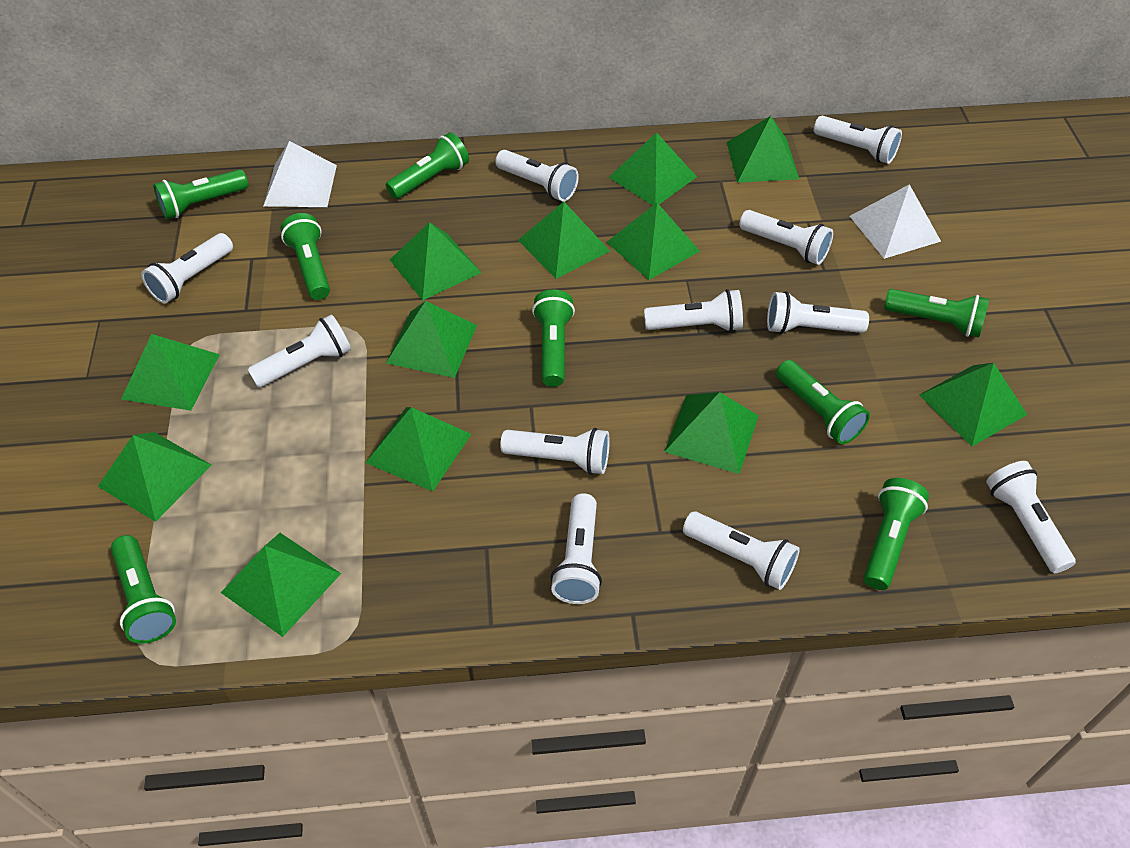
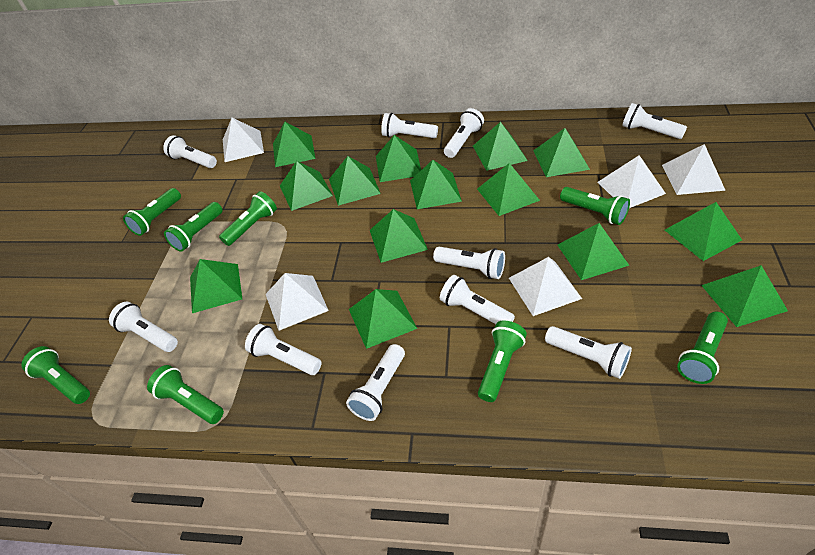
green pyramid: 12 -> 14
white flashlight: 11 -> 10
white pyramid: 2 -> 5

